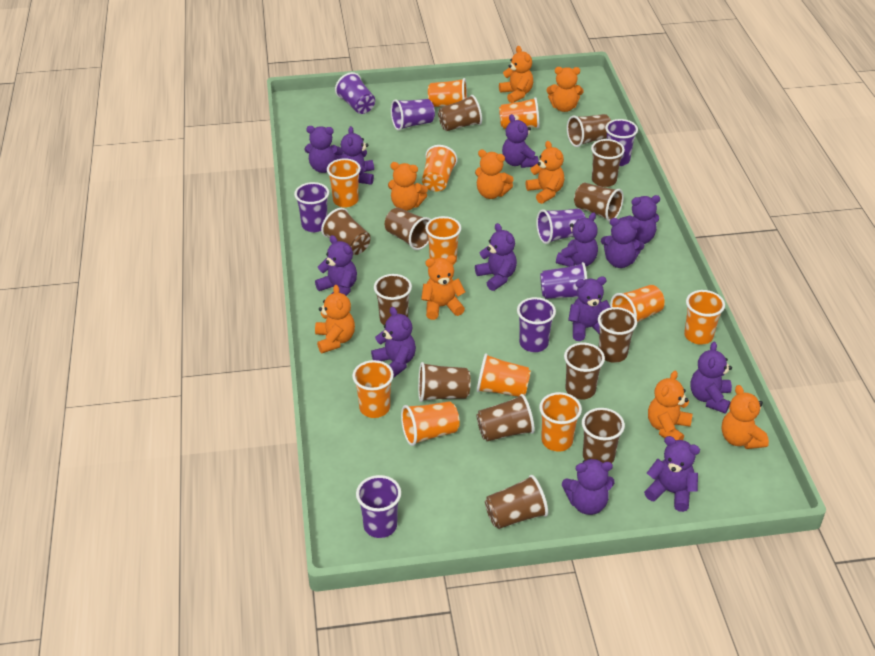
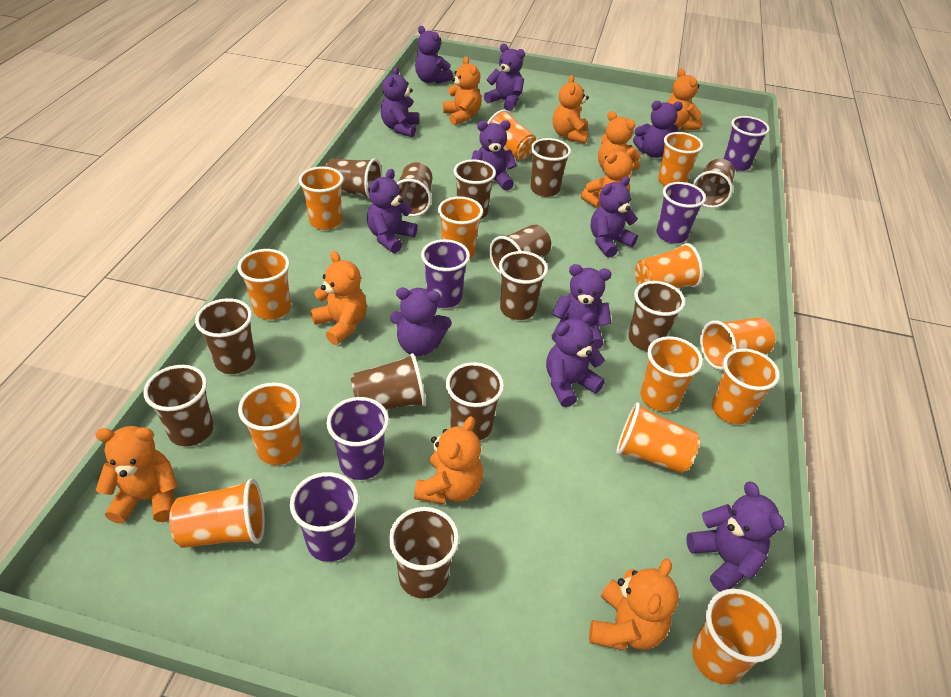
orange cup: 11 -> 13
purple cup: 8 -> 5
purple teddy bear: 13 -> 11

